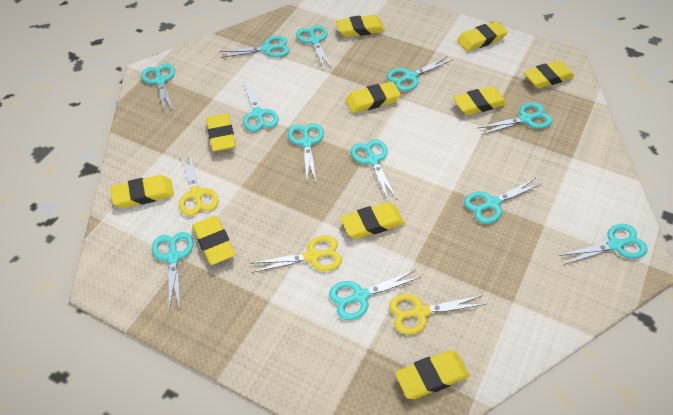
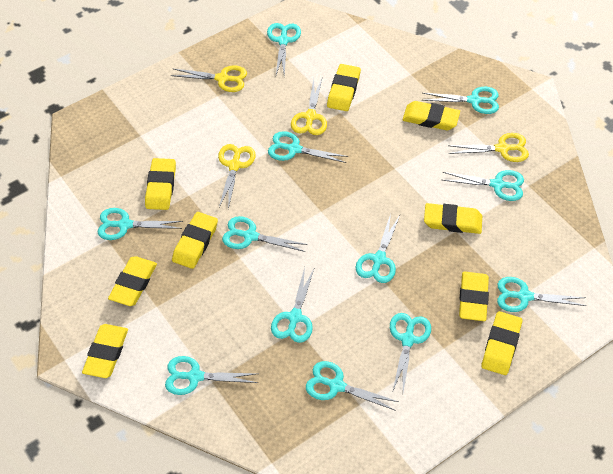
yellow eraser: 10 -> 9
yellow scissors: 3 -> 4

